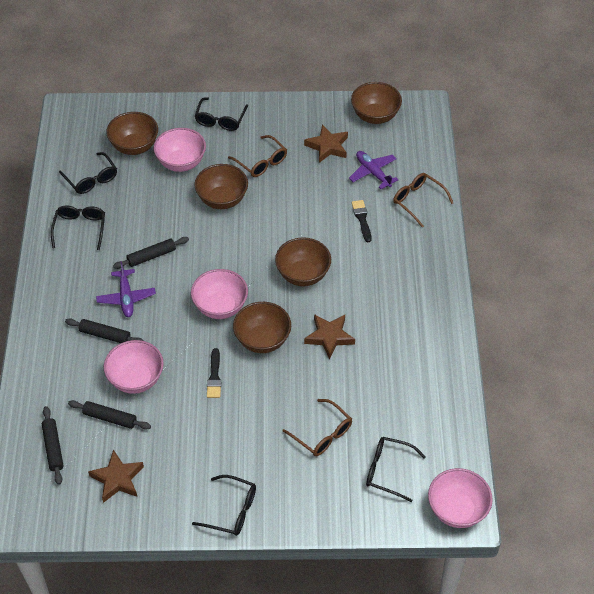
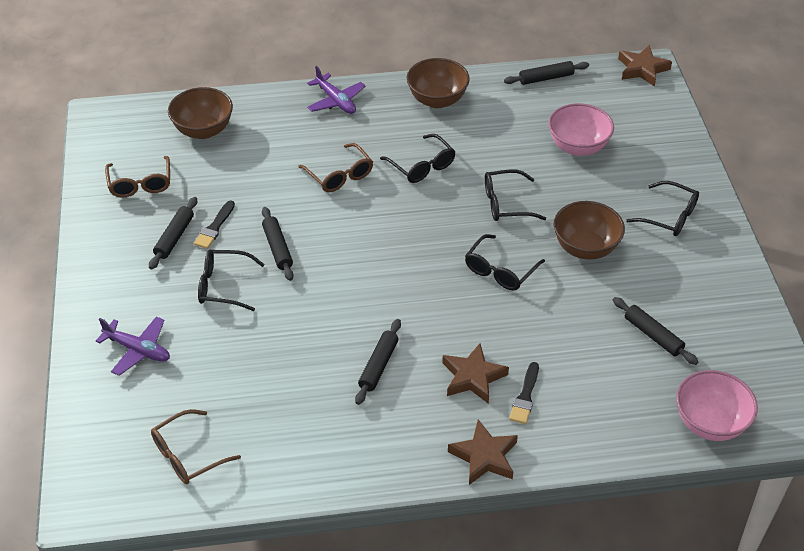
black rolling pin: 4 -> 5
brown bowl: 5 -> 3
pink bowl: 4 -> 2

